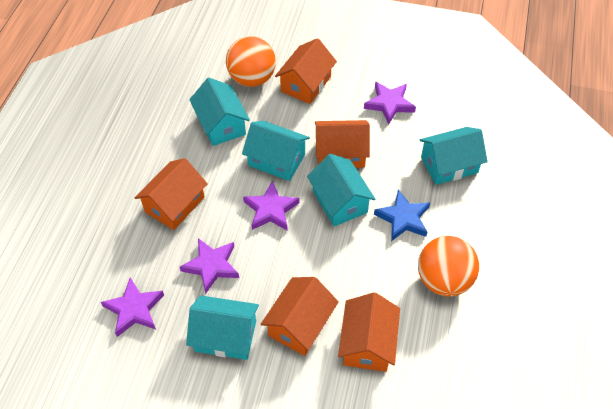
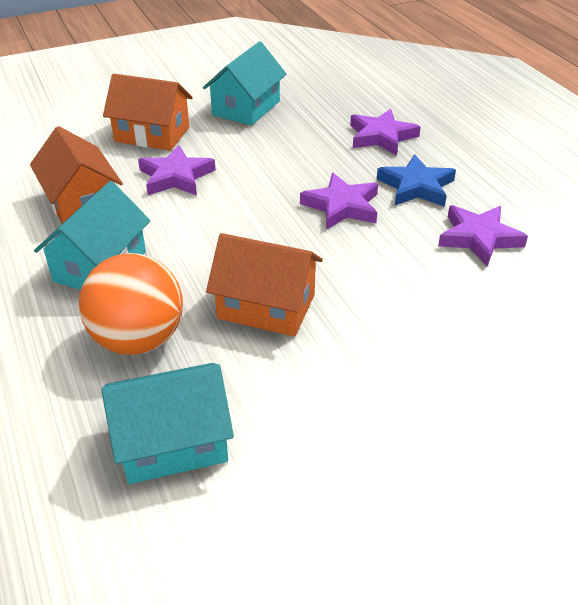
orange ball: 2 -> 1
orange house: 5 -> 3
turquoise house: 5 -> 3

